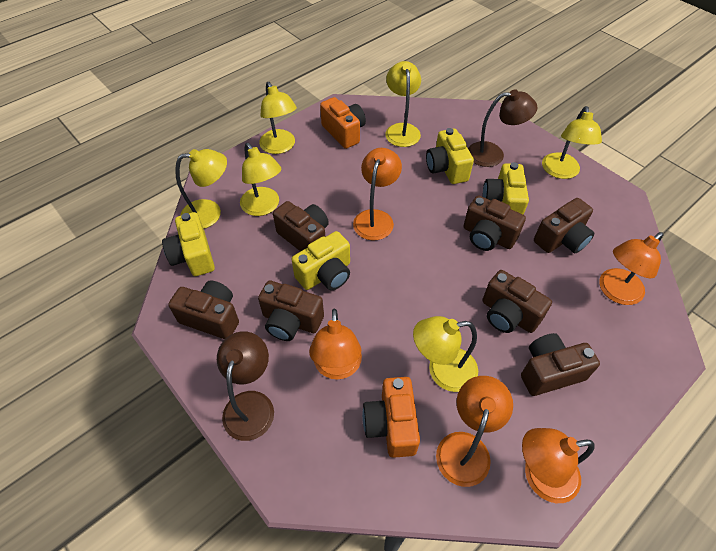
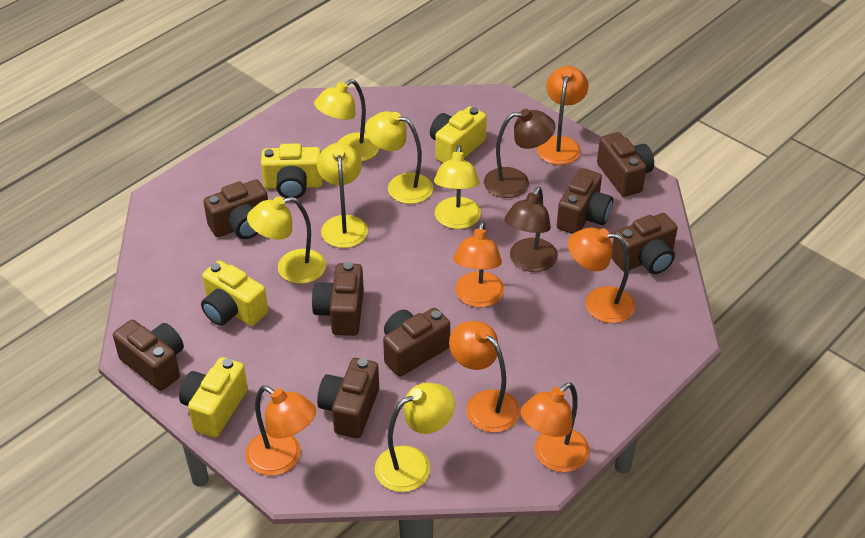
brown camera: 7 -> 8
orange camera: 2 -> 0
orange lamp: 5 -> 6

